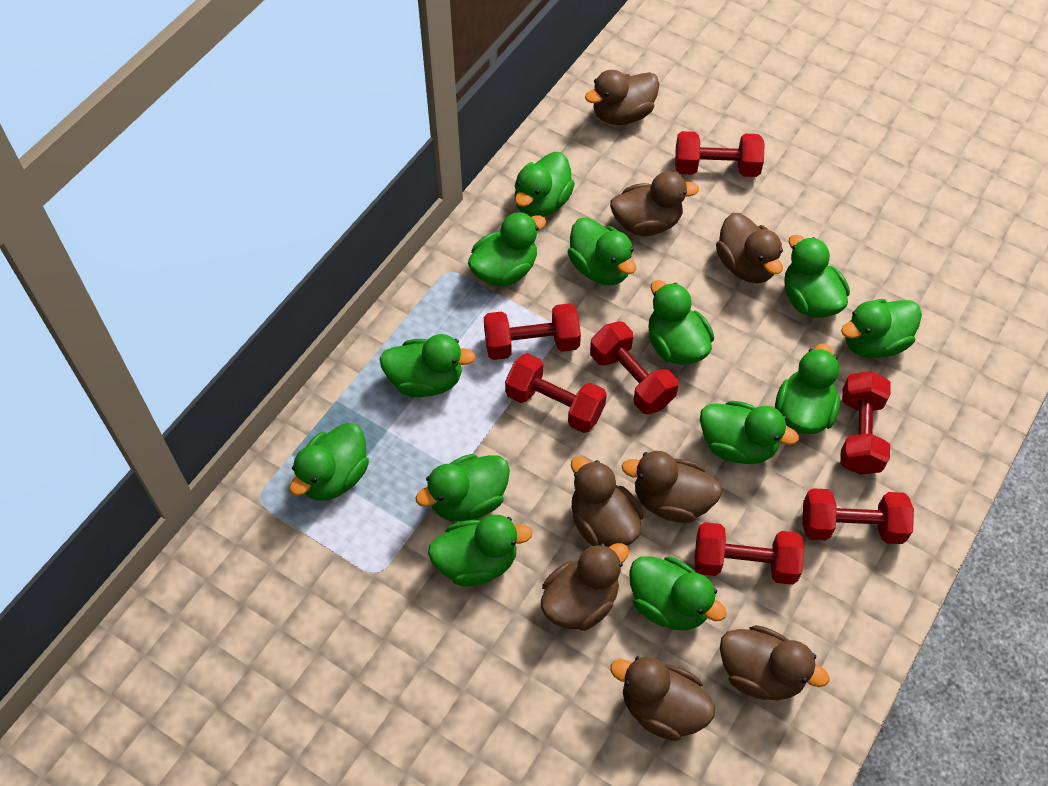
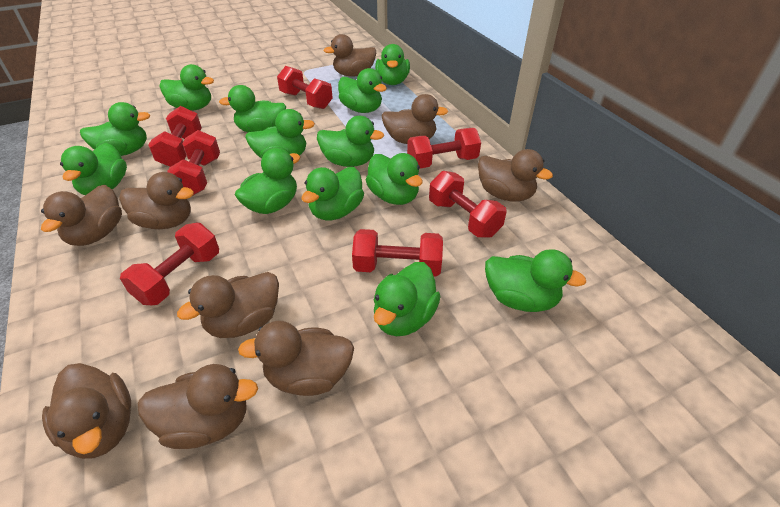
brown duck: 8 -> 9

